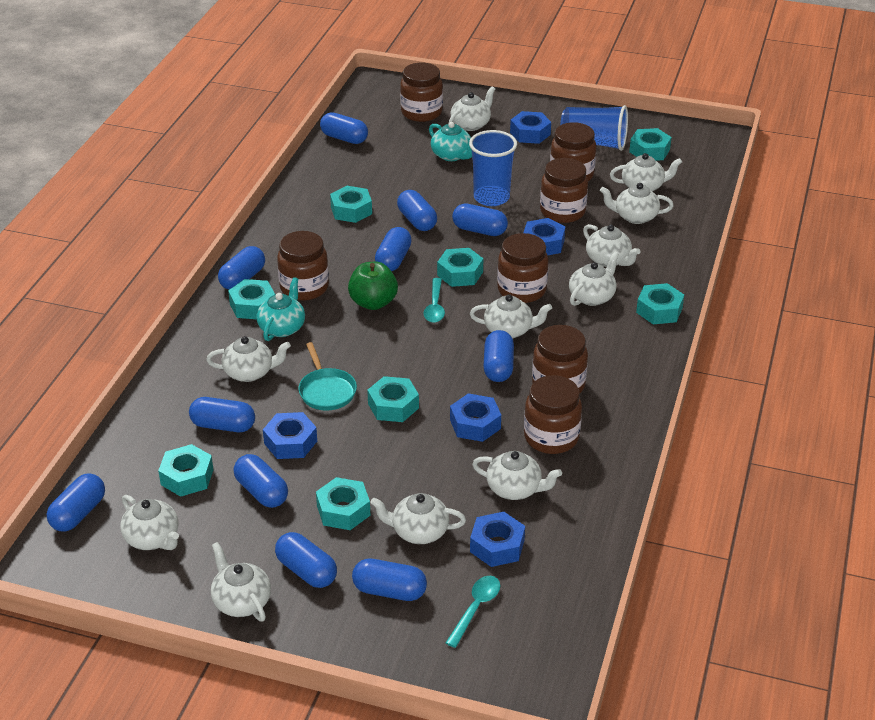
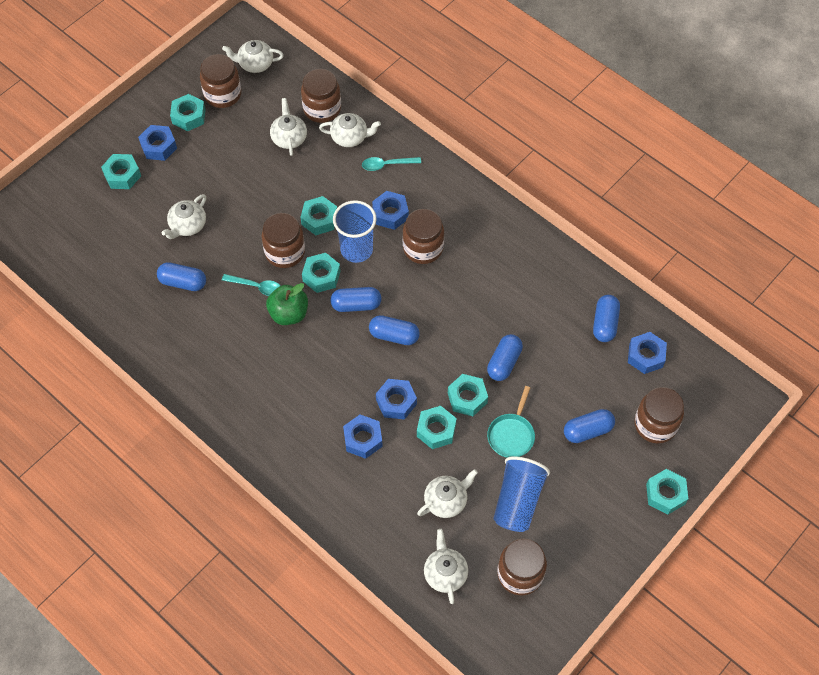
blue capsule: 11 -> 6
brown jar: 7 -> 6
turquoise nut: 8 -> 7
turquoise teapot: 2 -> 0
white teapot: 11 -> 6

